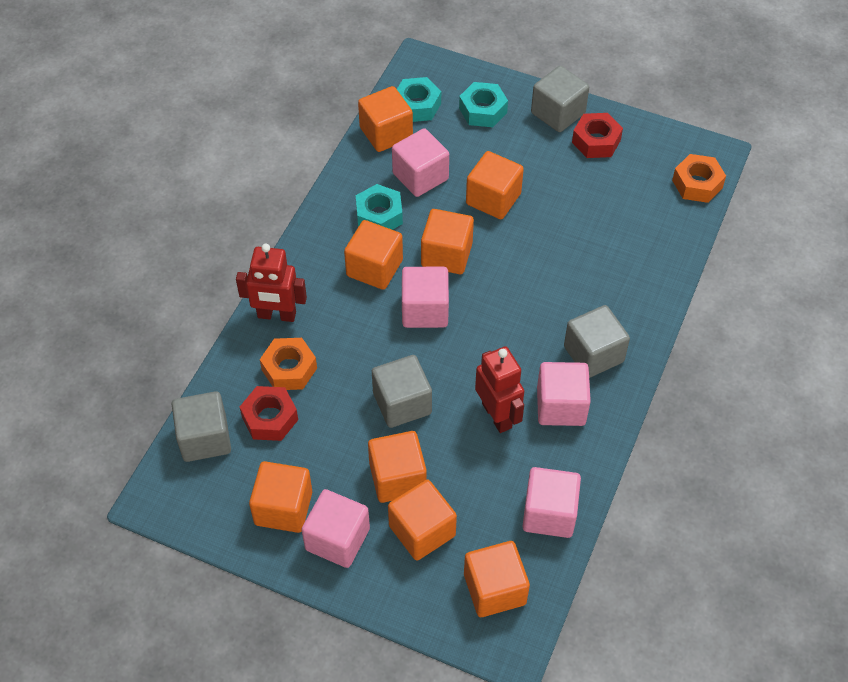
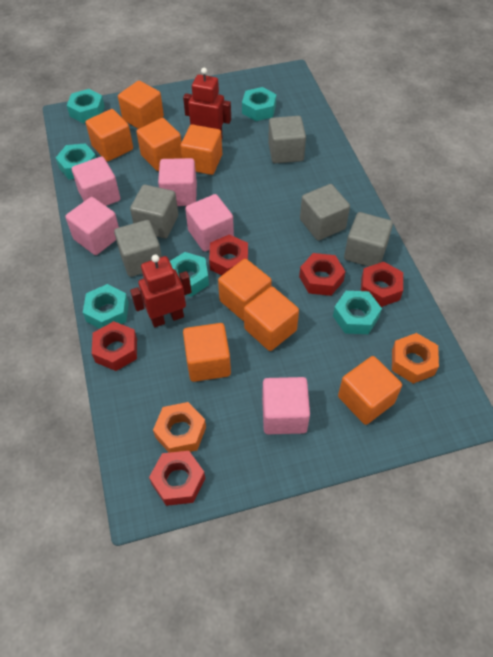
grey cube: 4 -> 5
red nut: 2 -> 5
turquoise nut: 3 -> 6

